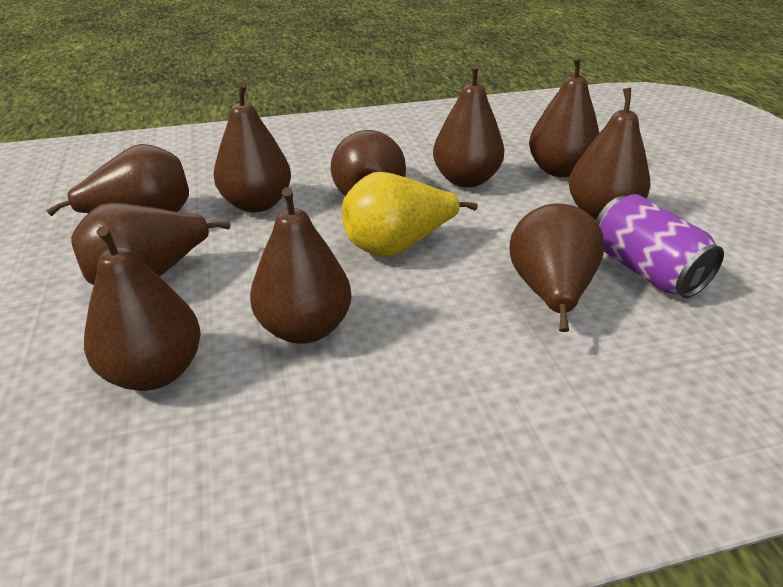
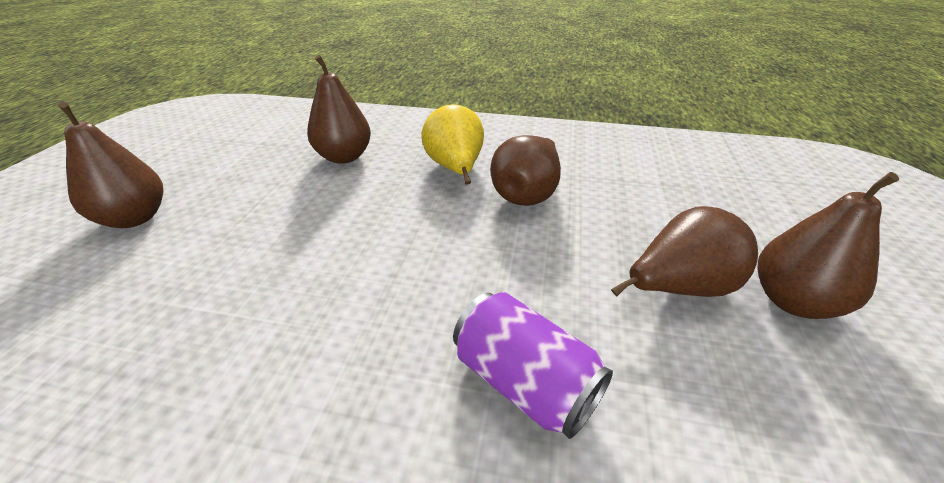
brown pear: 10 -> 5

